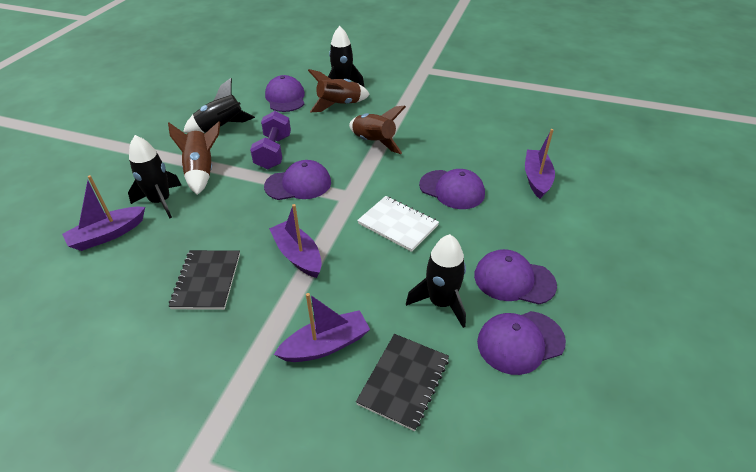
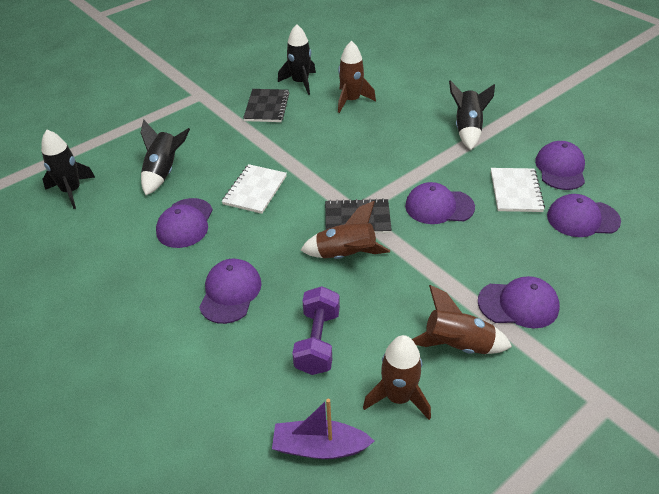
brown rocket: 3 -> 4
purple boat: 4 -> 1
purple cap: 5 -> 6
white notebook: 1 -> 2

